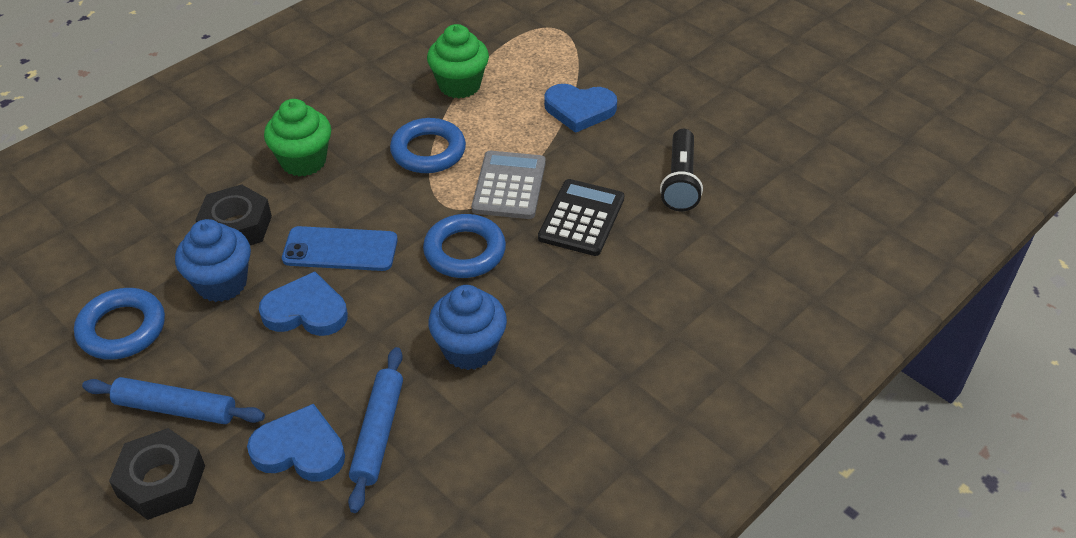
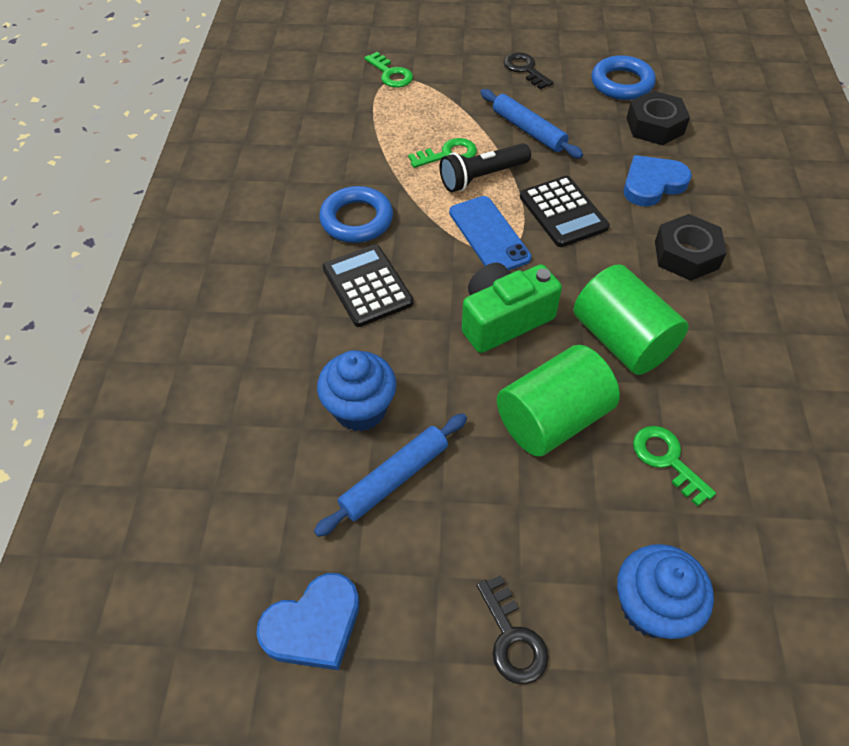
black calculator: 1 -> 2
black key: 0 -> 2
blue heart: 3 -> 2
blue ring: 3 -> 2
green camera: 0 -> 1
green cupcake: 2 -> 0
green cylinder: 0 -> 2
green key: 0 -> 3
grey calculator: 1 -> 0

